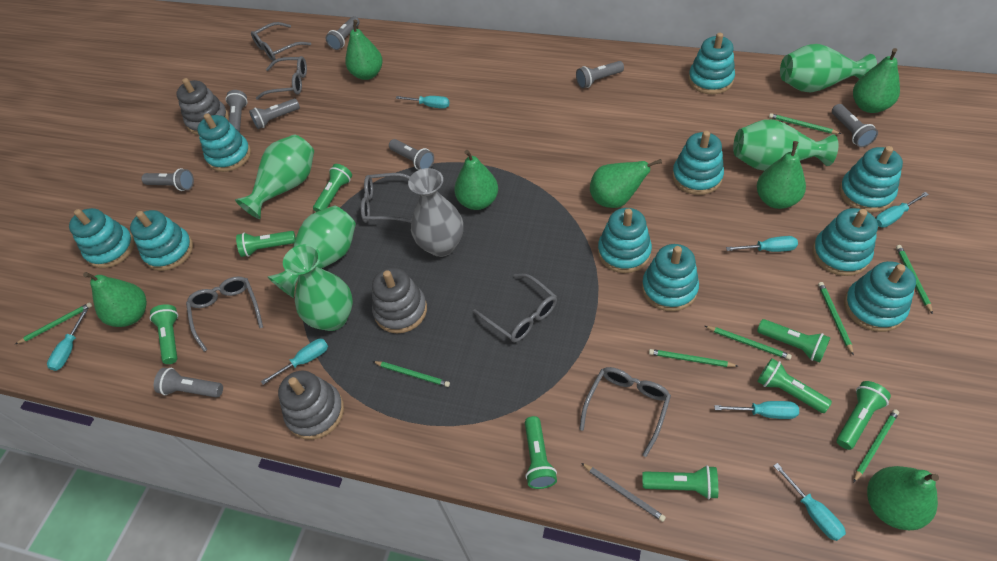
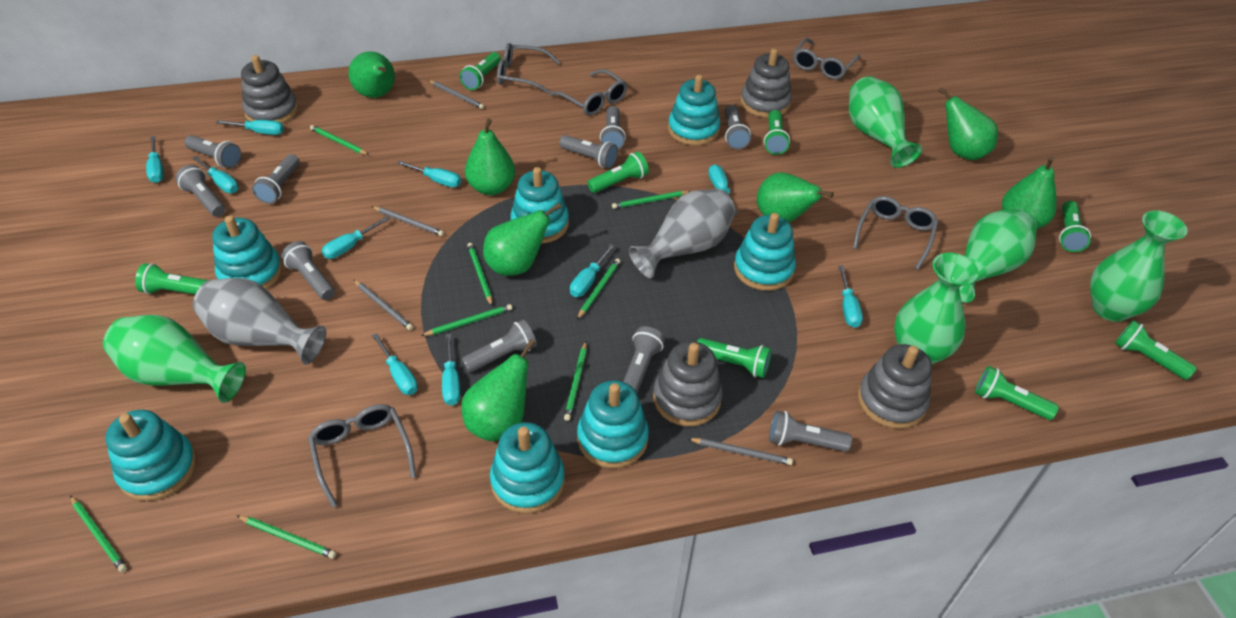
grey flashlight: 8 -> 10
grey glasses: 6 -> 5
grey pencil: 1 -> 4
grey stacking toy: 3 -> 4
grey vase: 1 -> 2
turquoise screwdriver: 7 -> 10
turquoise stacking toy: 10 -> 7

